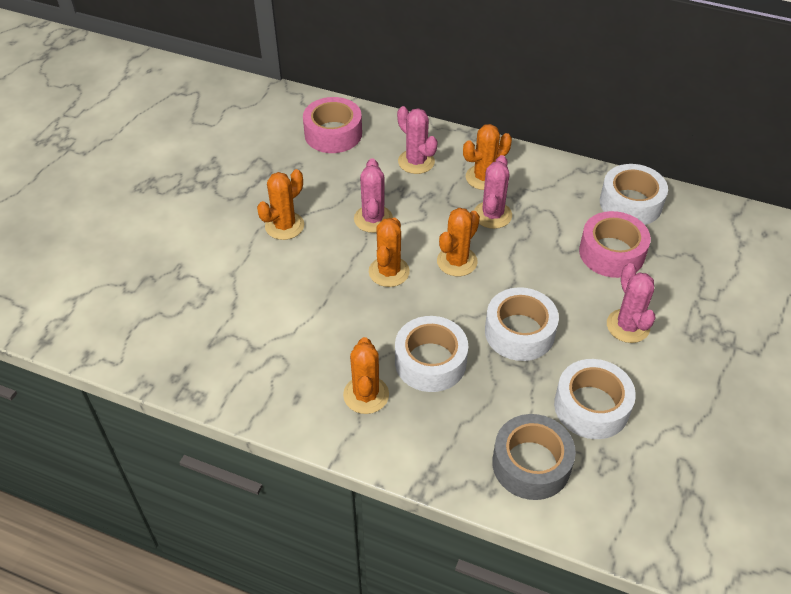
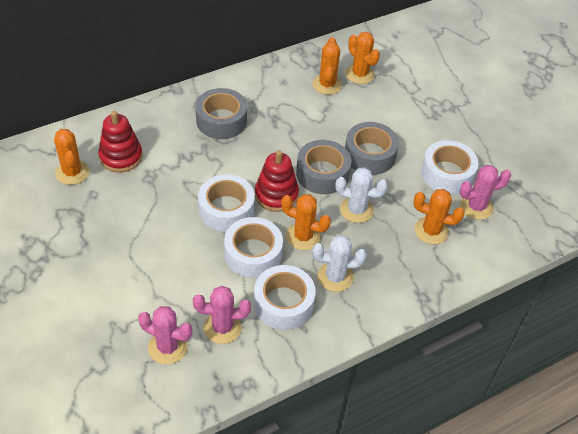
grey tape: 1 -> 3
pink cactus: 4 -> 3
pink tape: 2 -> 0
red stacking toy: 0 -> 2
white cactus: 0 -> 2

